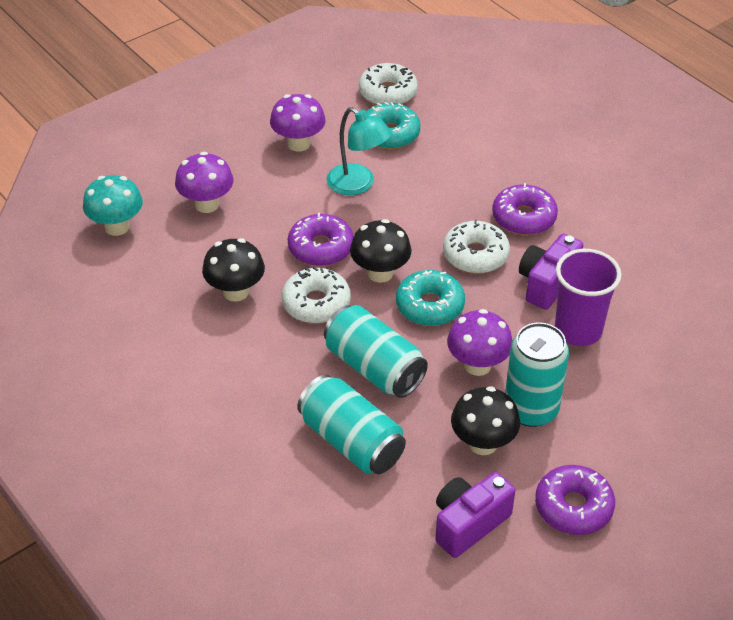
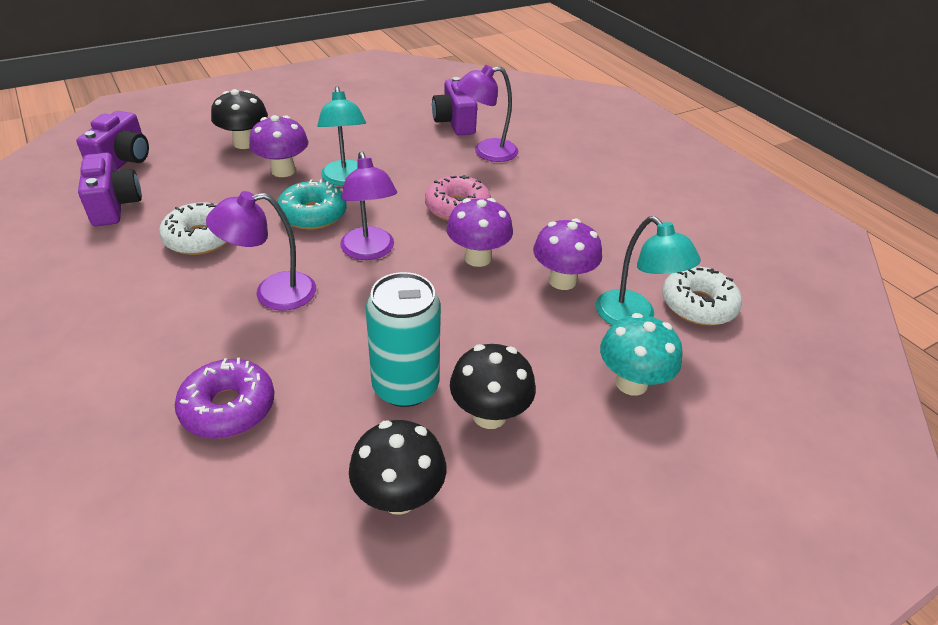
pink donut: 0 -> 1
purple camera: 2 -> 3
purple cup: 1 -> 0
purple donut: 3 -> 1
purple lamp: 0 -> 3
turquoise can: 3 -> 1
turquoise donut: 2 -> 1
turquoise lamp: 1 -> 2
white donut: 3 -> 2

